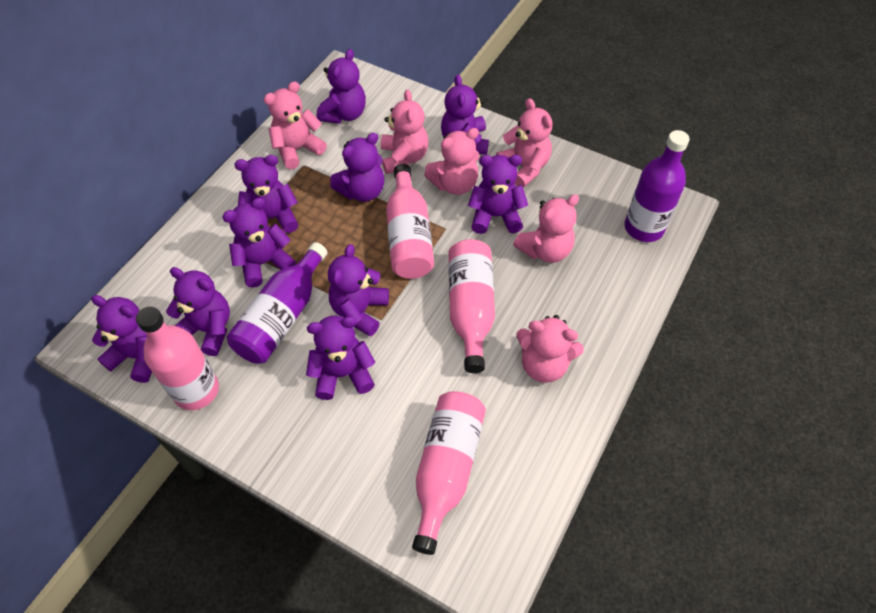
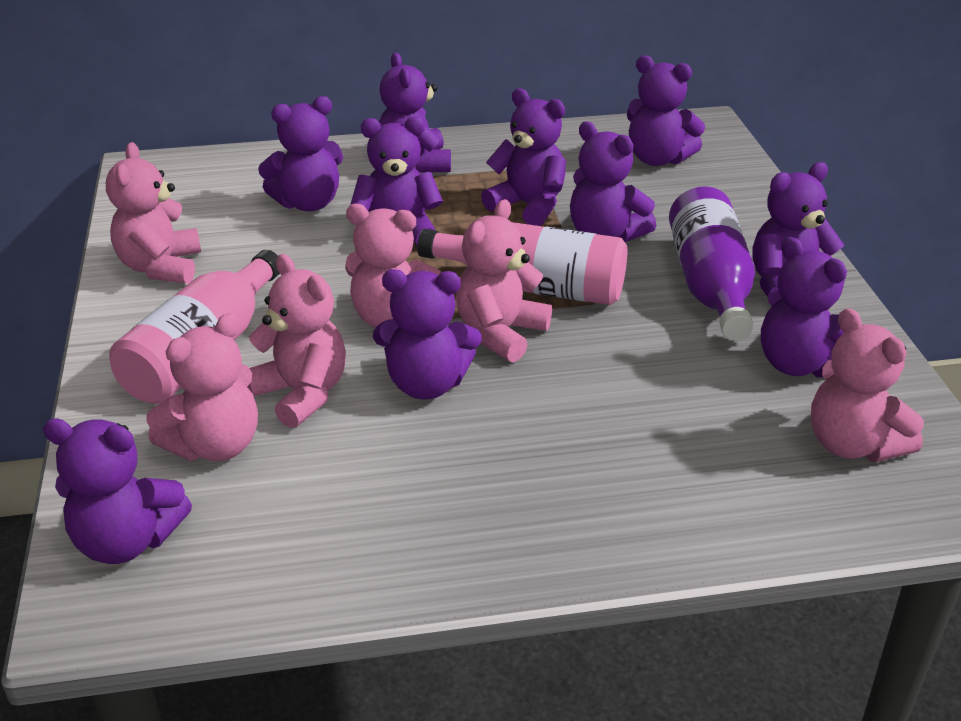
pink bottle: 4 -> 2
purple bottle: 2 -> 1

